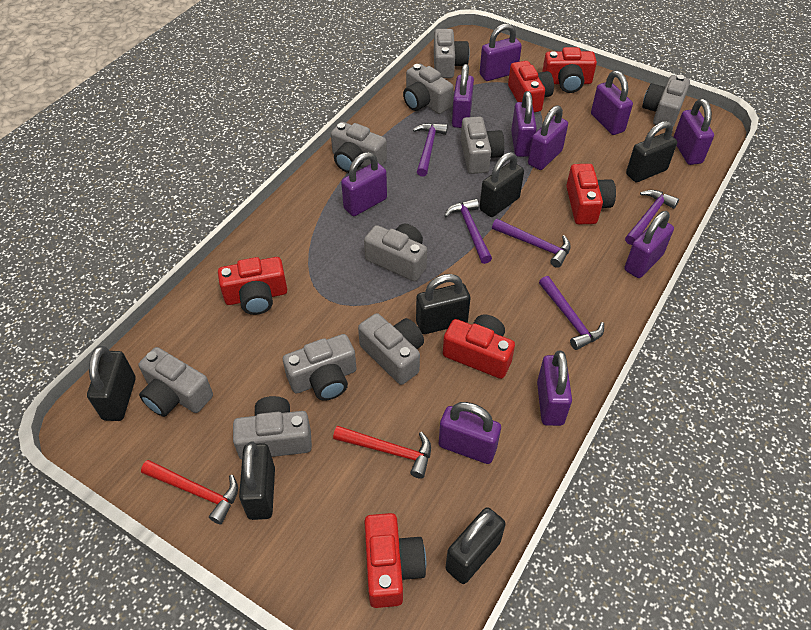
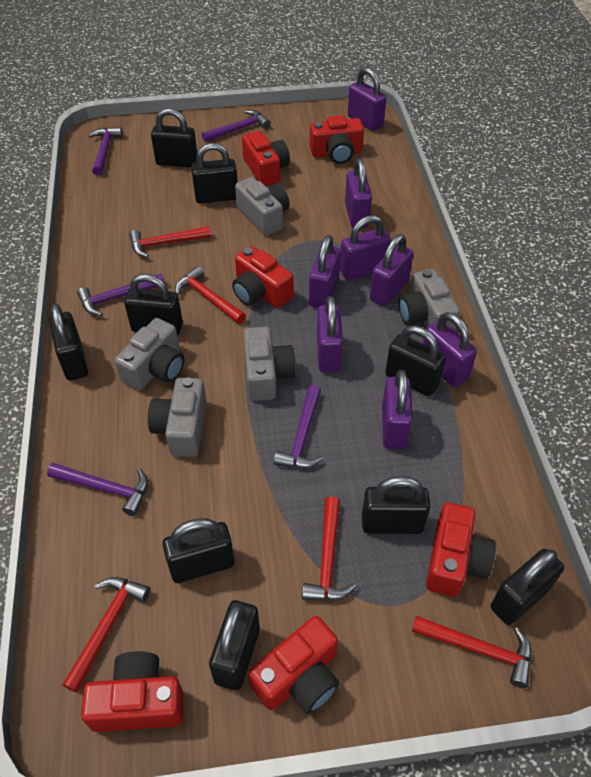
black padlock: 6 -> 9
grey camera: 10 -> 5
purple padlock: 10 -> 8
red hammer: 2 -> 5

